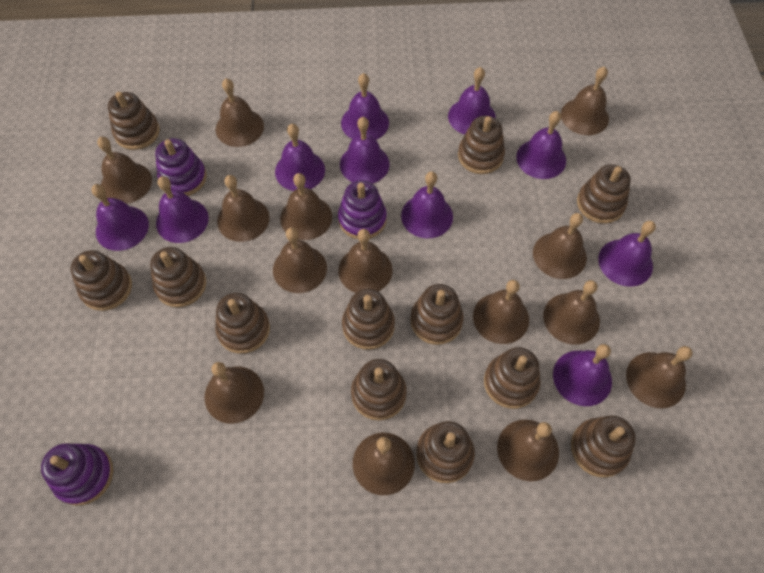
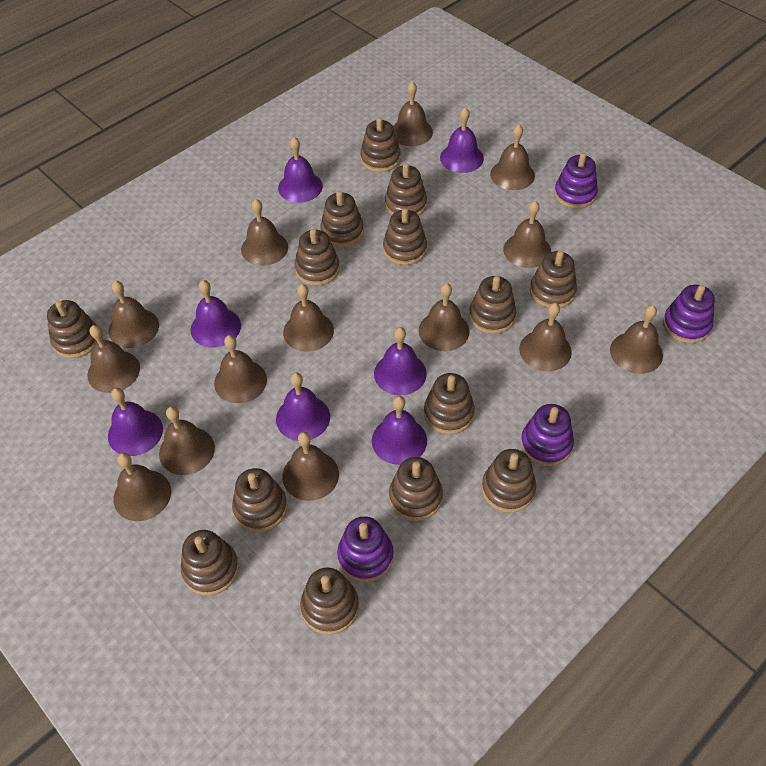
brown stacking toy: 12 -> 14
purple bell: 10 -> 7
purple stacking toy: 3 -> 4

